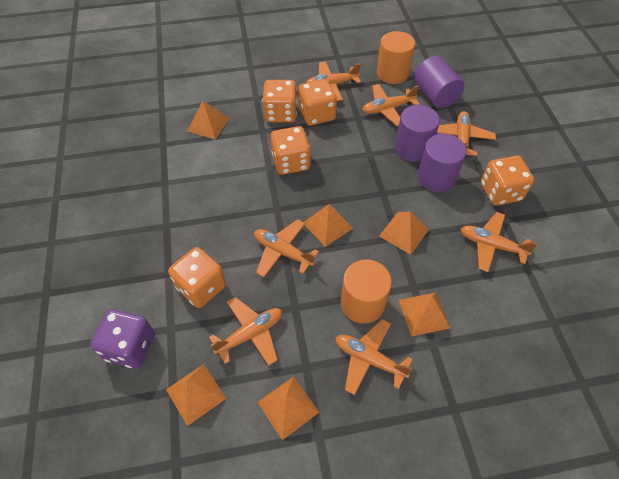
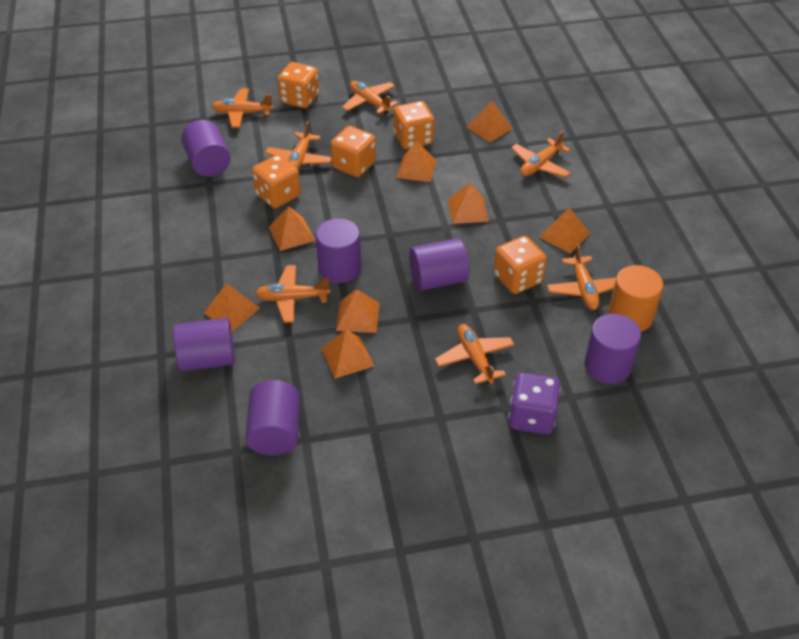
orange cylinder: 2 -> 1
orange pyramid: 6 -> 8
purple cylinder: 3 -> 6

